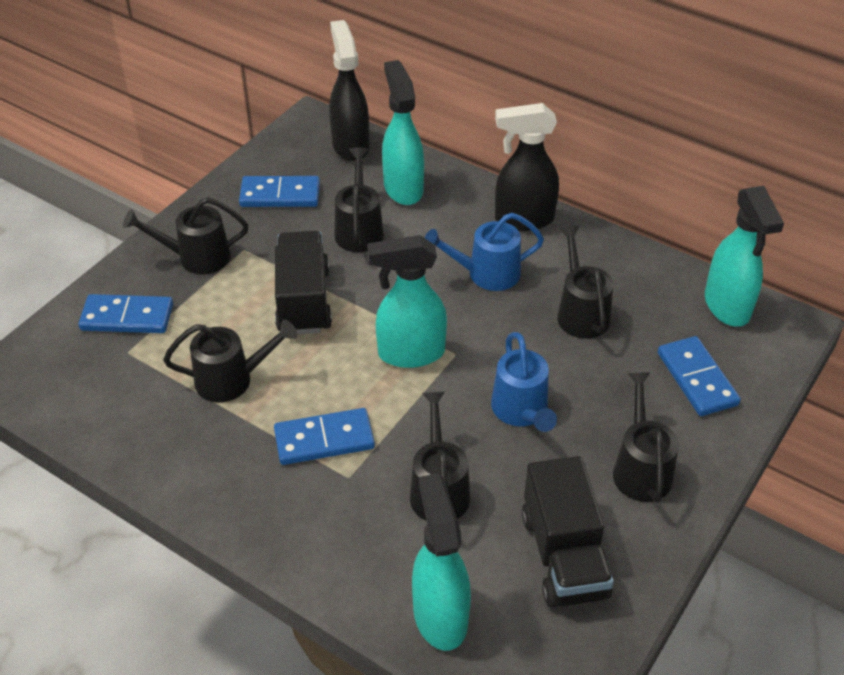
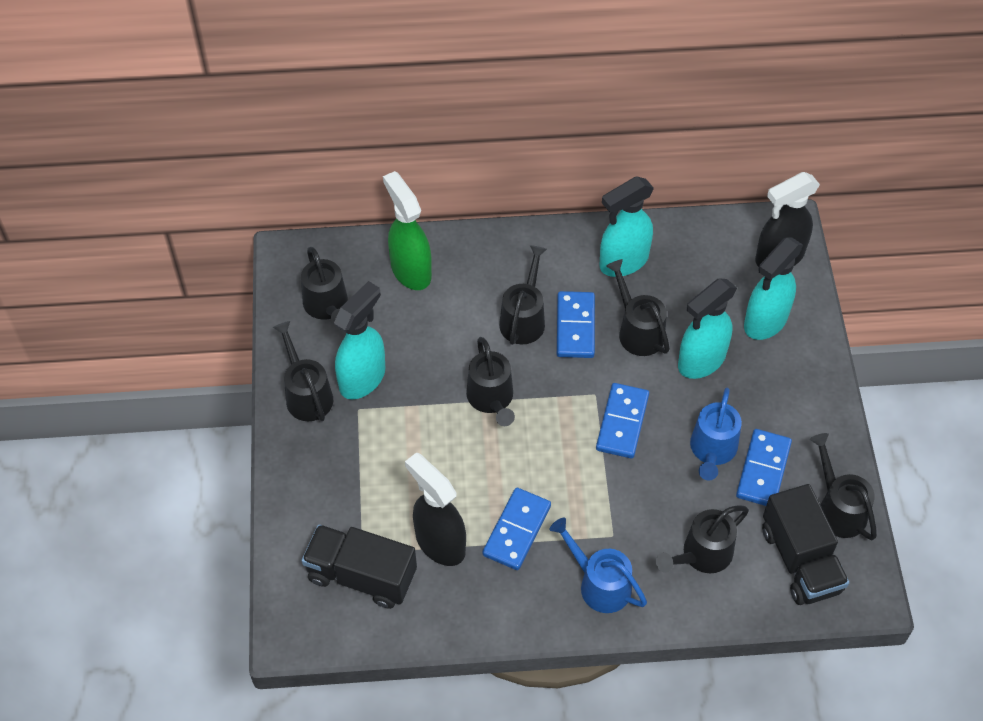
black watering can: 6 -> 7
green spray bottle: 0 -> 1

